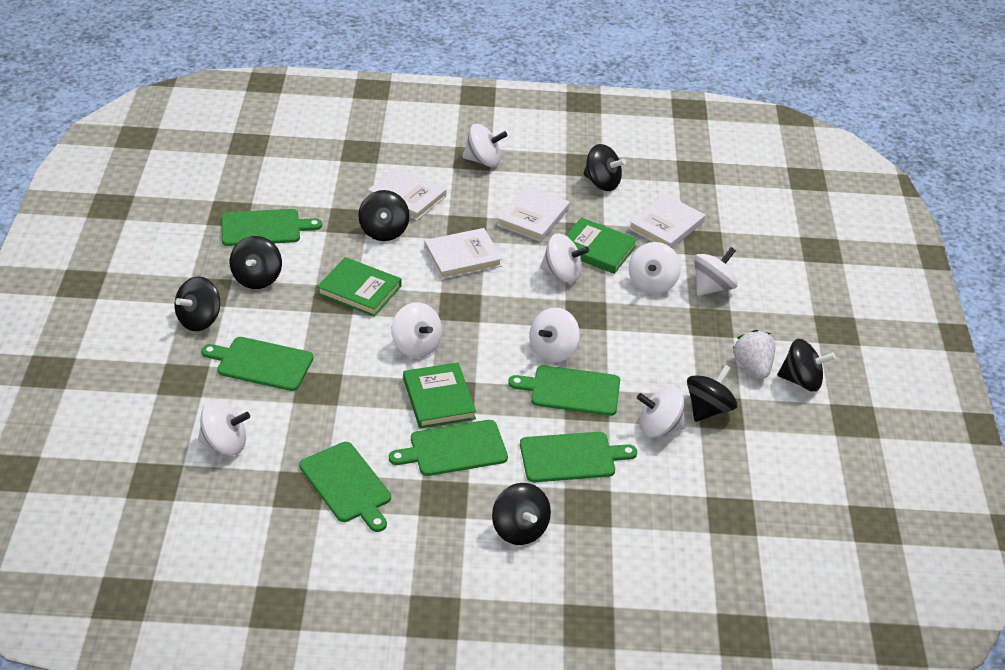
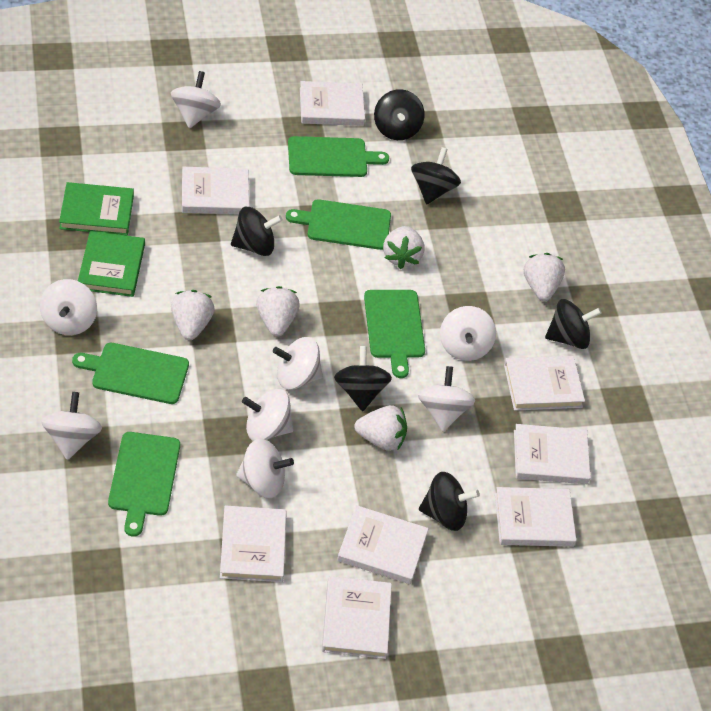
black spinning top: 7 -> 6
green book: 3 -> 2
green cutting board: 6 -> 5
white book: 4 -> 8
white strawberry: 1 -> 5

